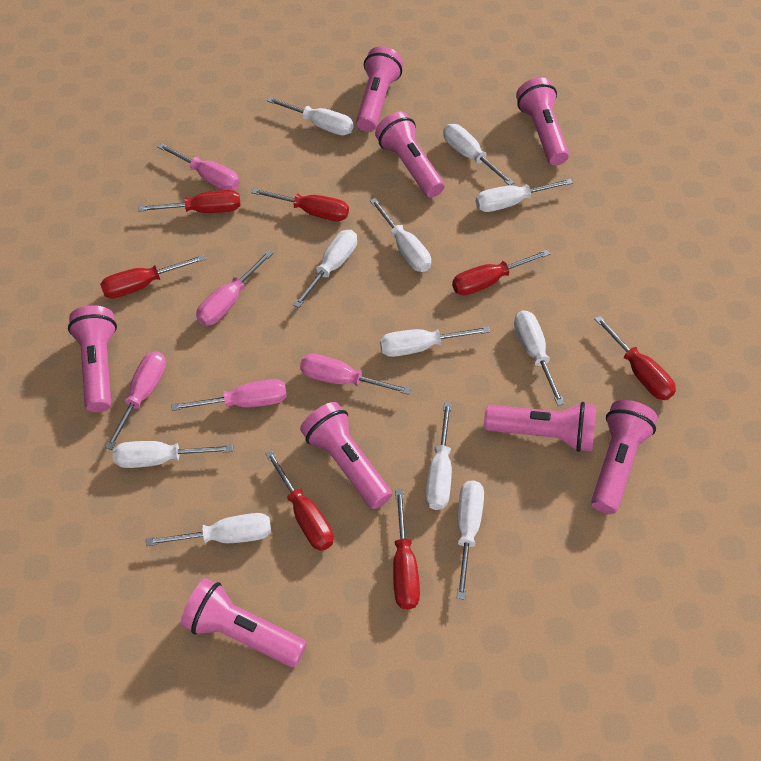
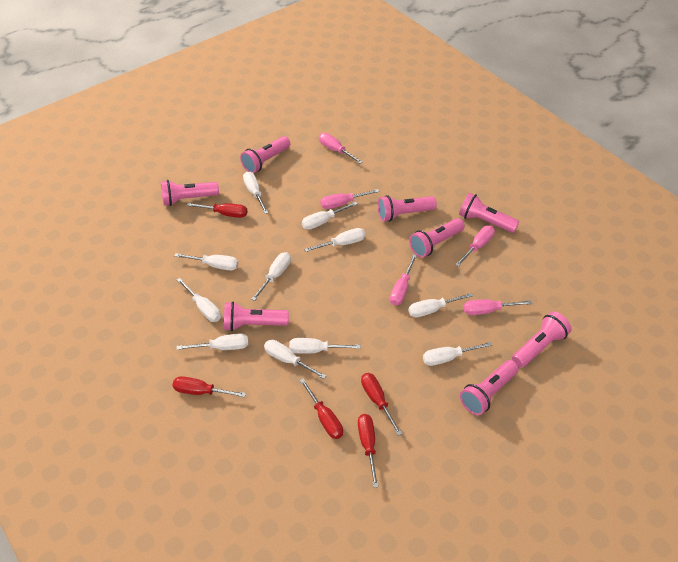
red screwdriver: 7 -> 5

